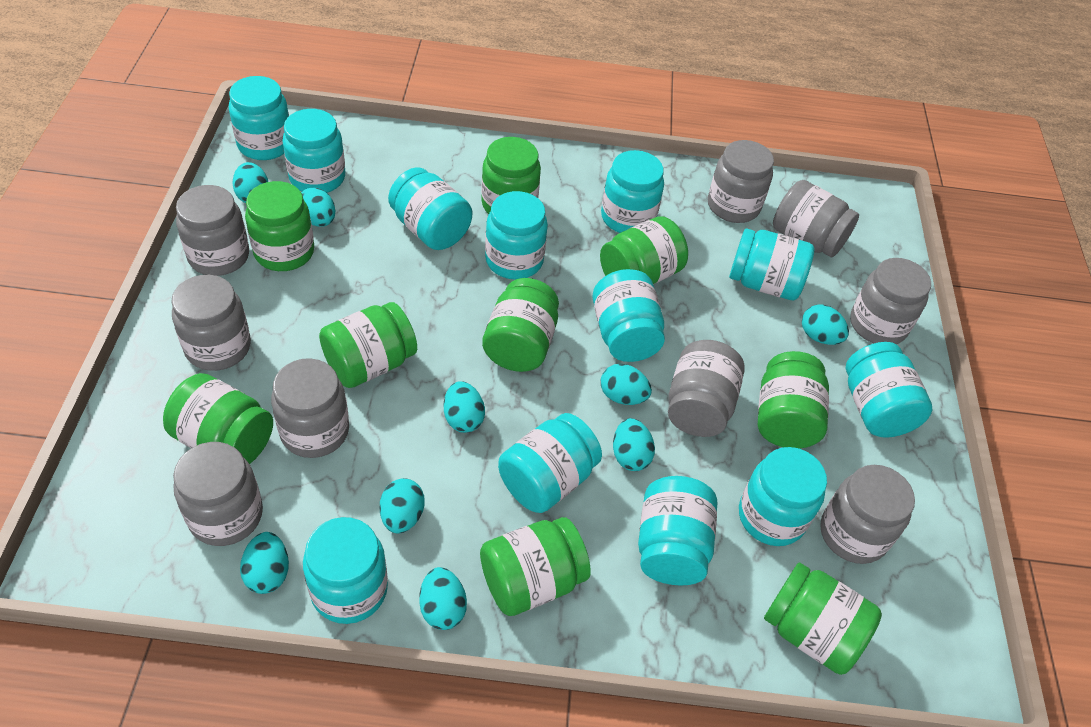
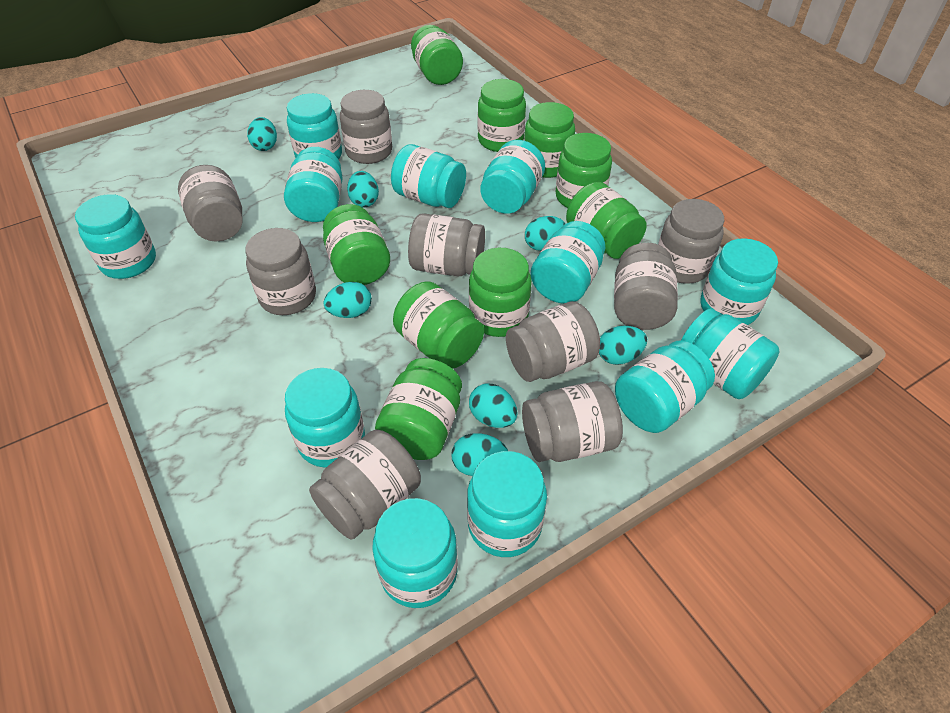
turquoise egg: 9 -> 7

